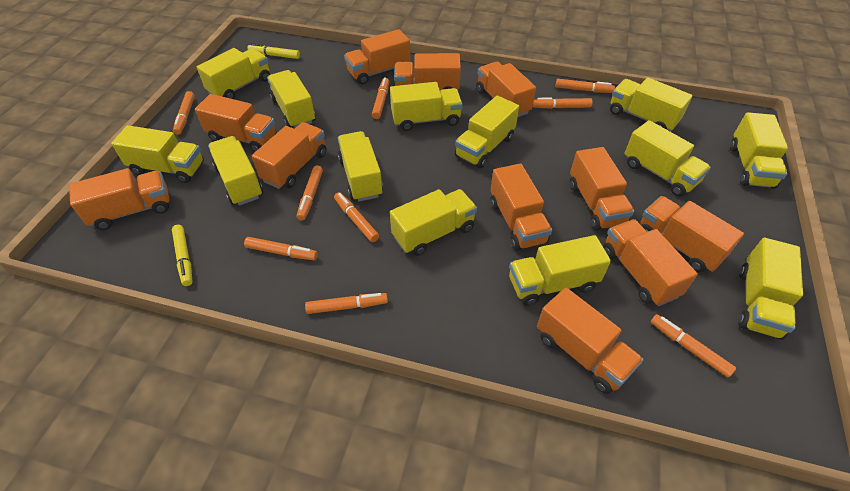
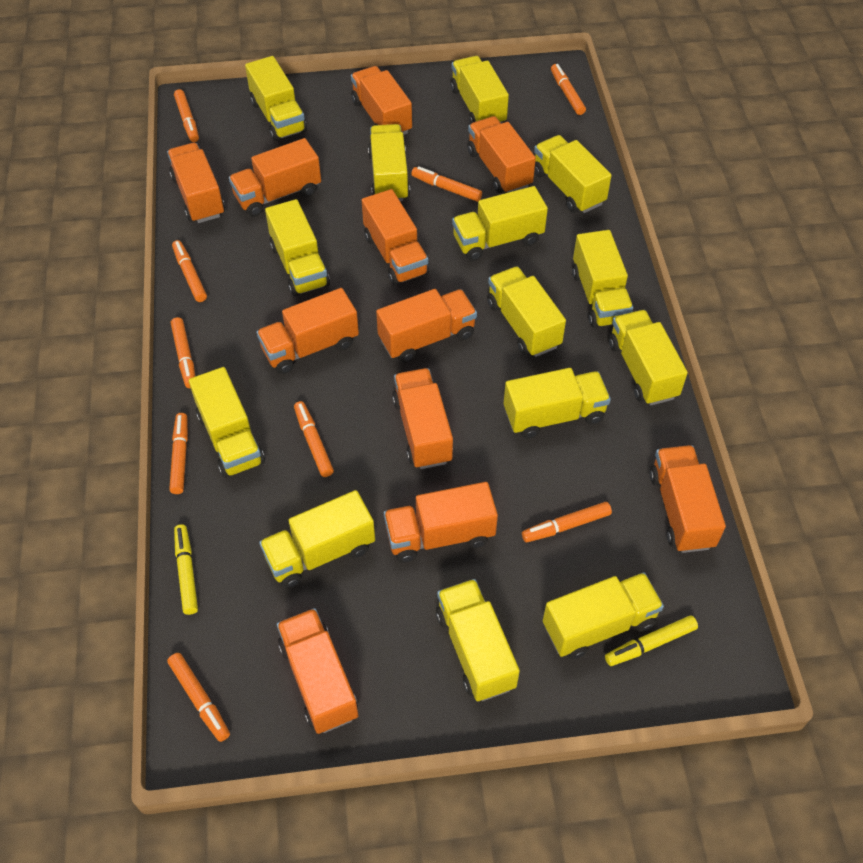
yellow truck: 13 -> 14

